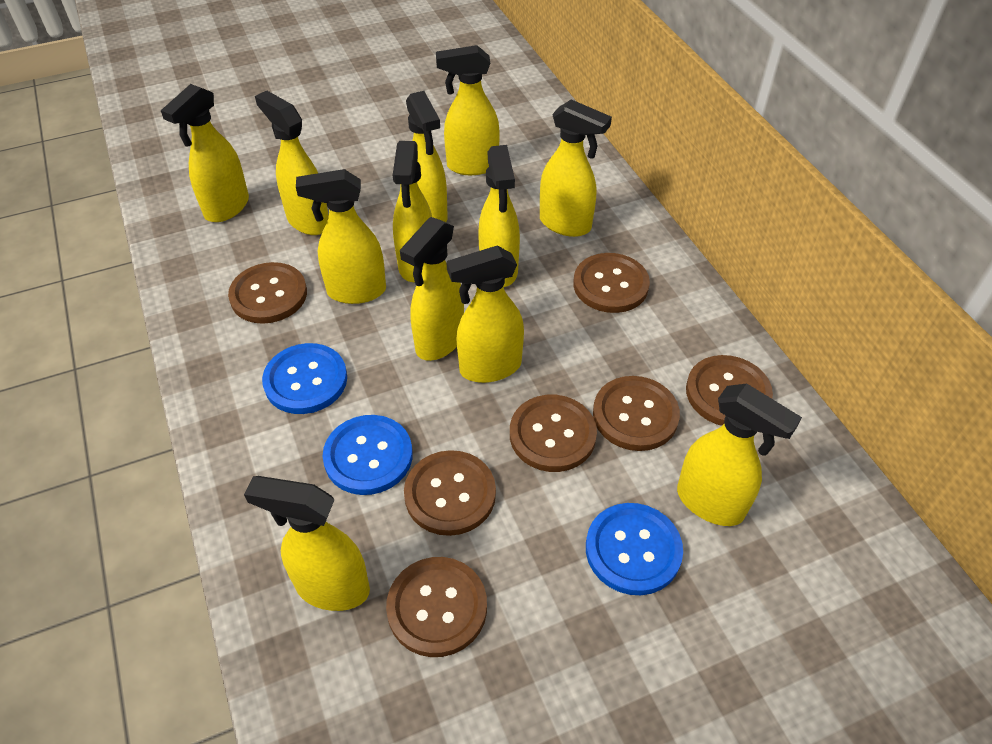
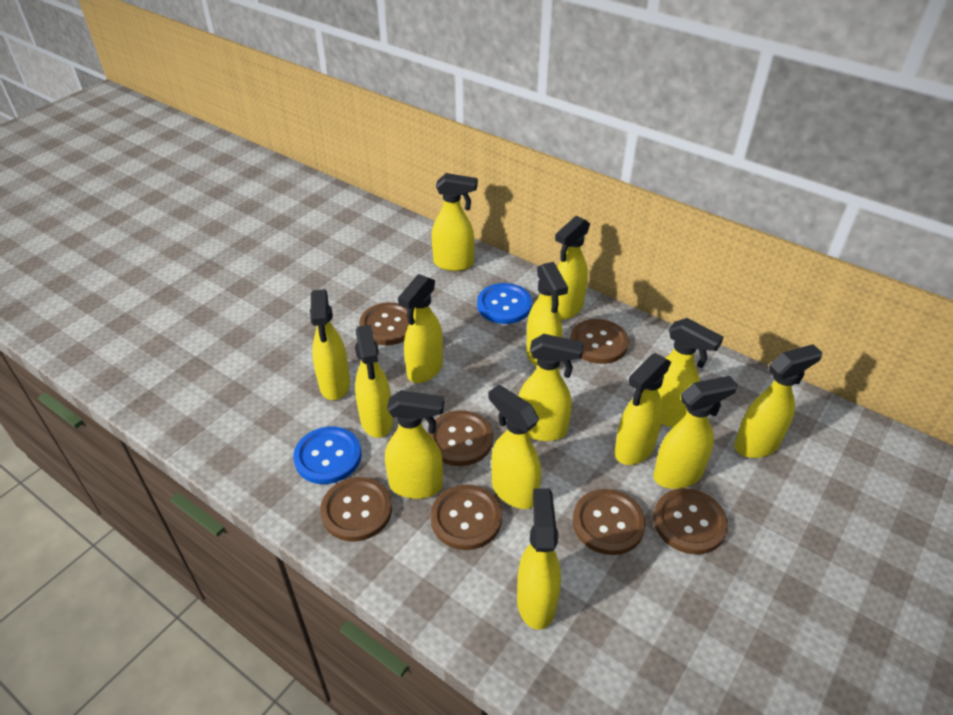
blue button: 3 -> 2
yellow spray bottle: 12 -> 14

